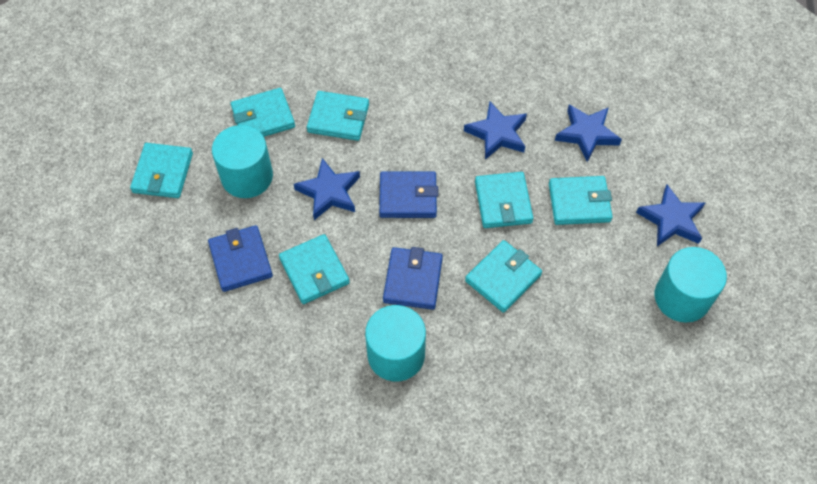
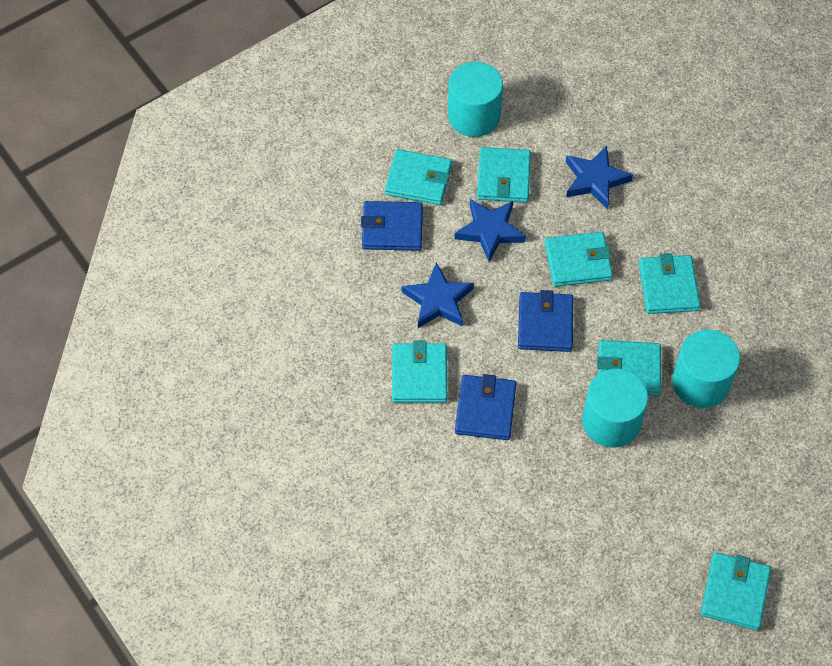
blue star: 4 -> 3

